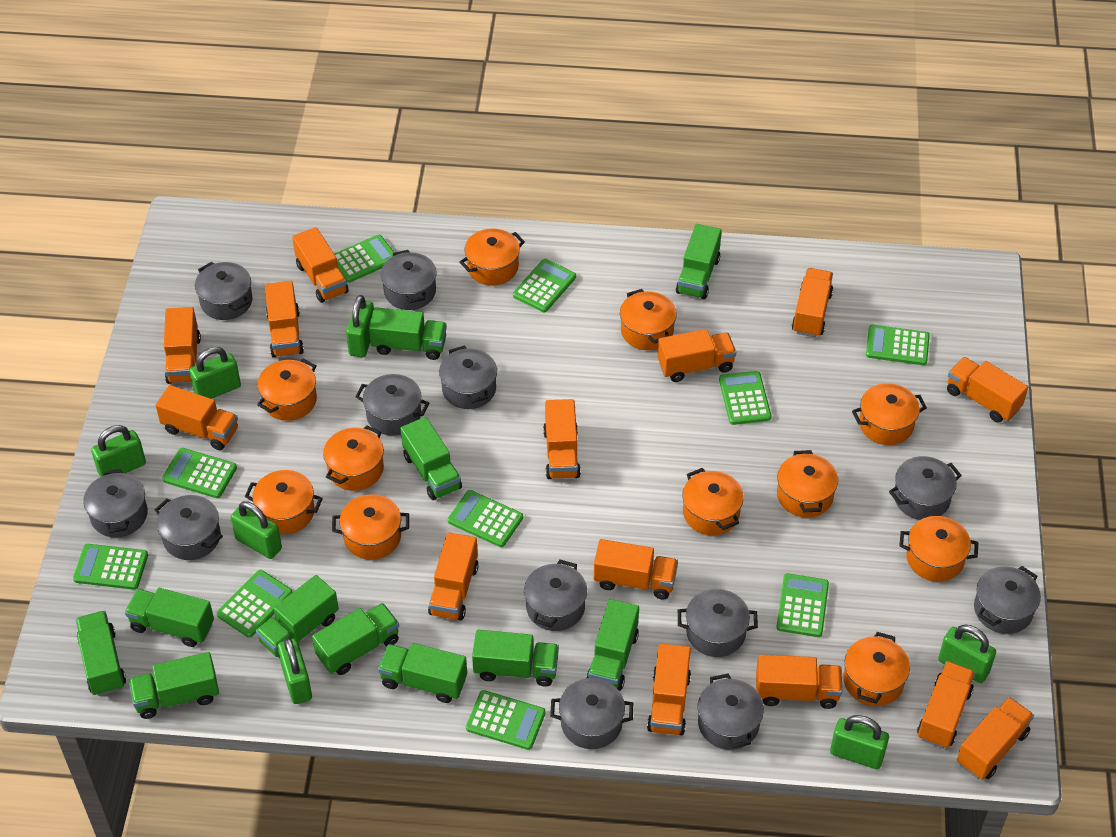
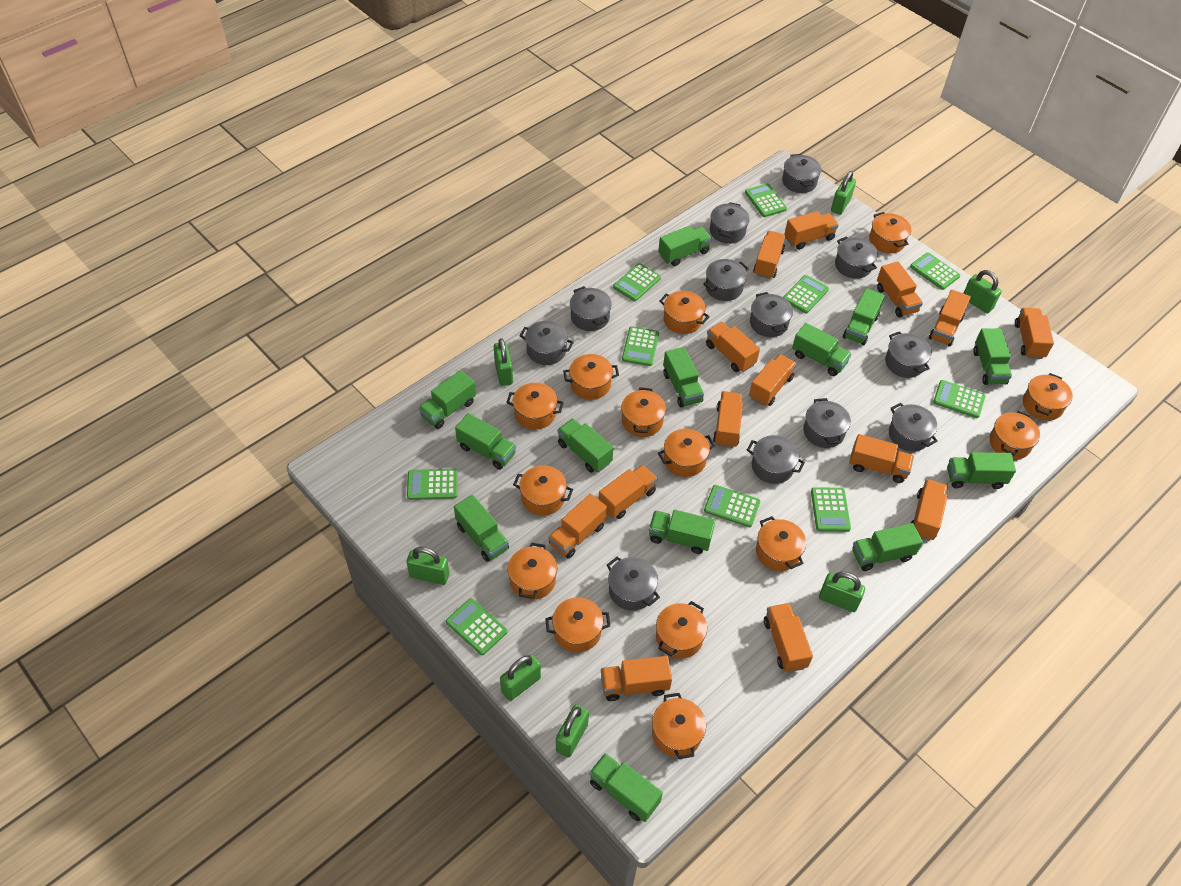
green truck: 11 -> 13
orange pot: 11 -> 14

